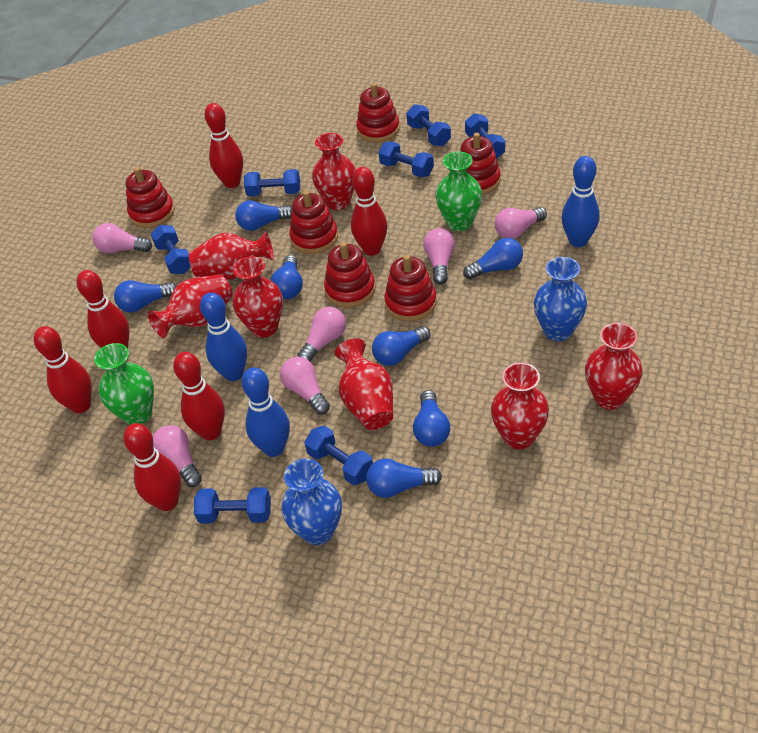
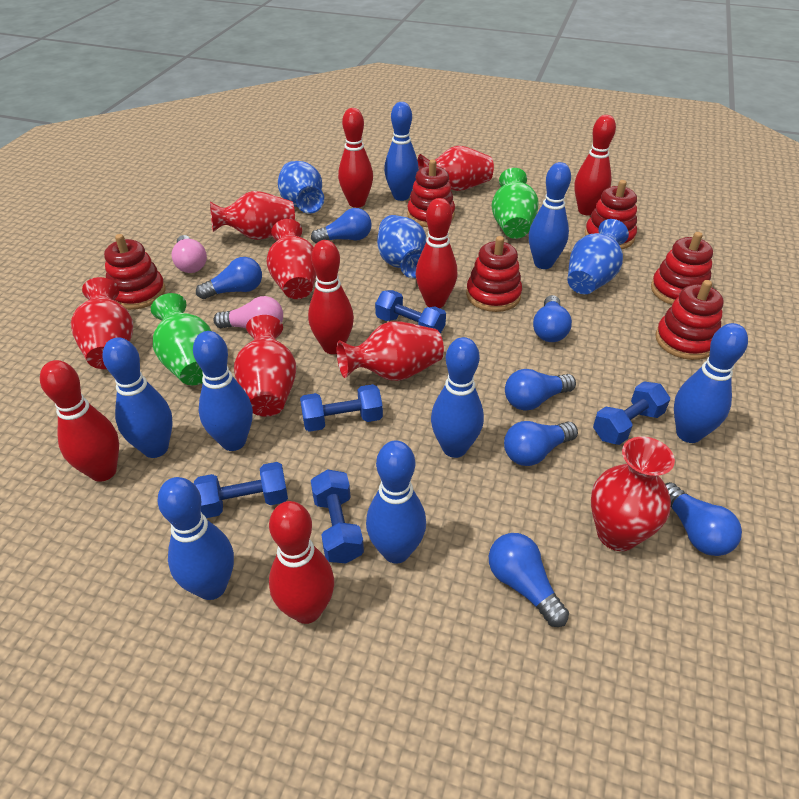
blue bowling pin: 3 -> 8
blue dumbbell: 7 -> 5
blue vase: 2 -> 3
pink light bulb: 6 -> 2

